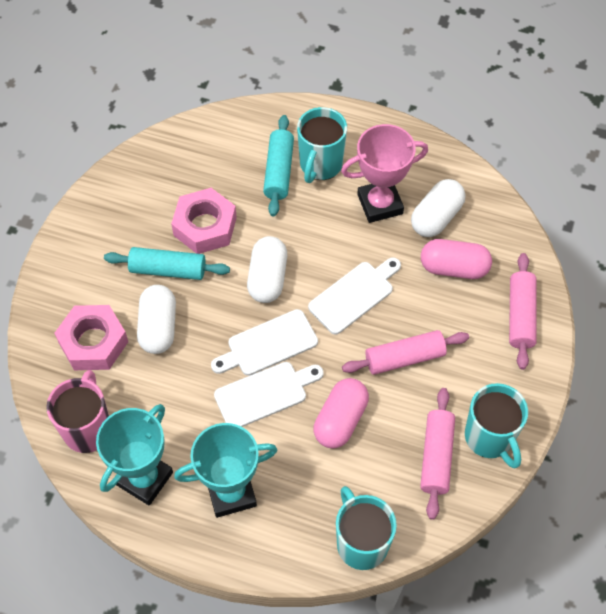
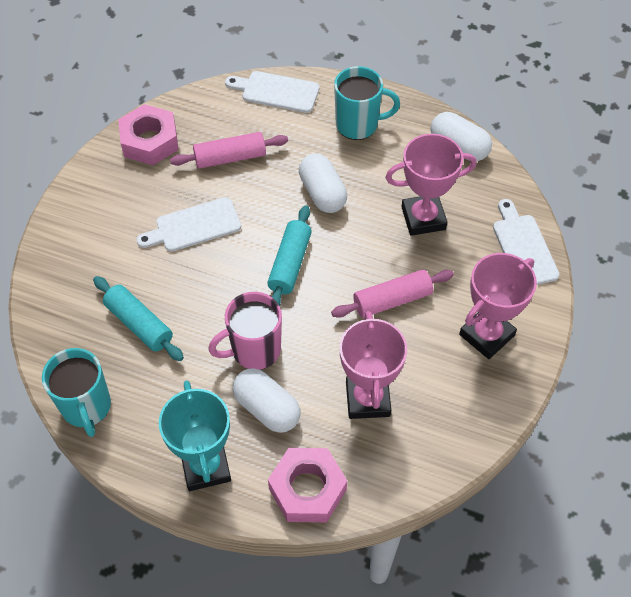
pink capsule: 2 -> 0
pink rolling pin: 3 -> 2
pink trophy: 1 -> 3
turquoise mug: 3 -> 2
turquoise trophy: 2 -> 1

